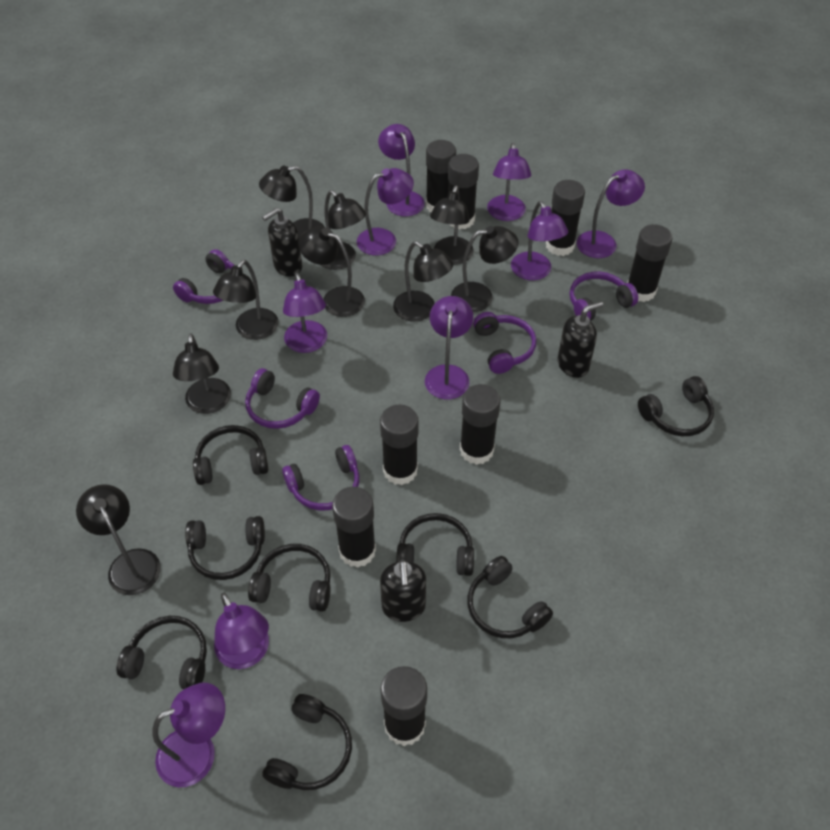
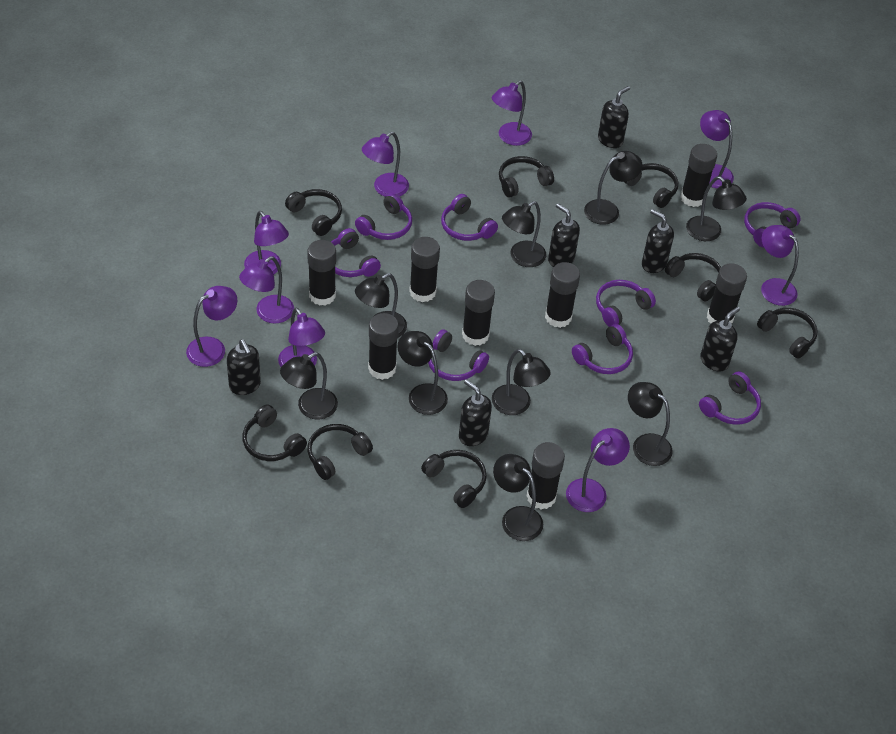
black soap dispenser: 3 -> 6
purple headphones: 5 -> 8

